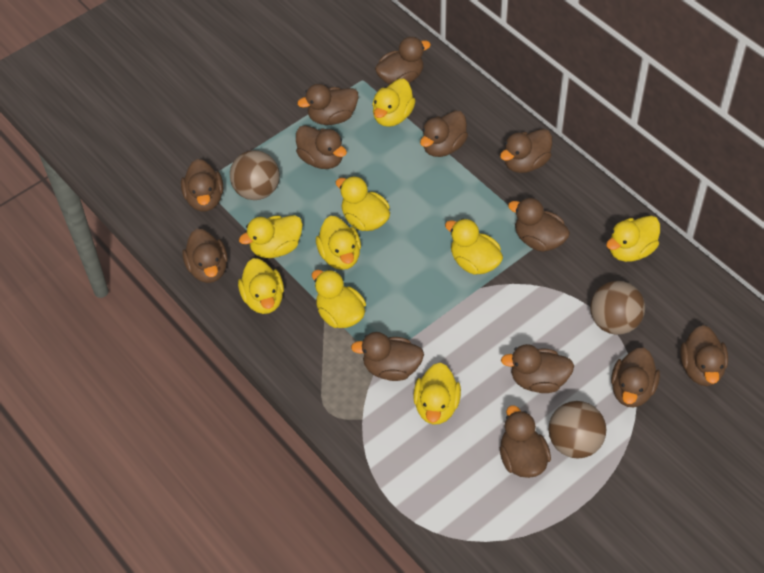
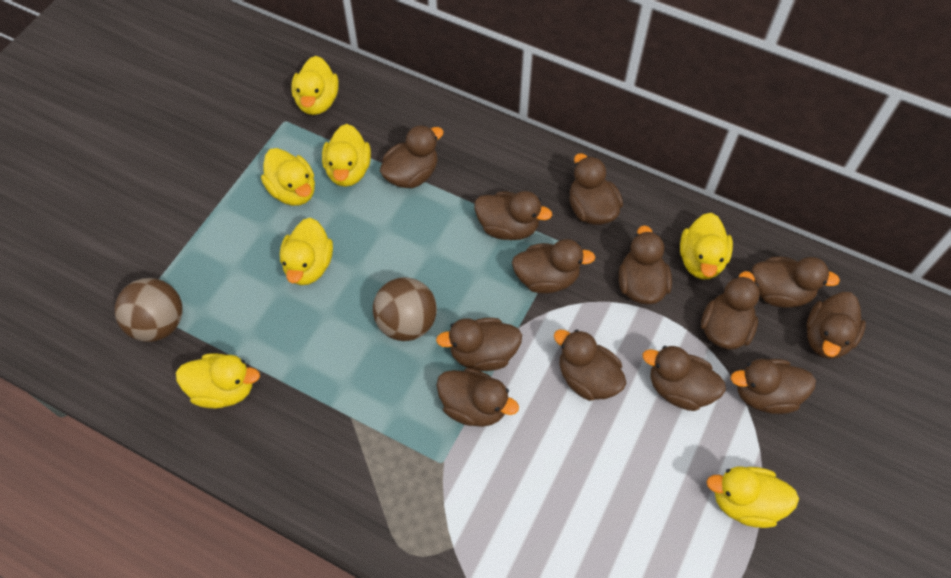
brown ball: 3 -> 2
yellow duck: 9 -> 7

